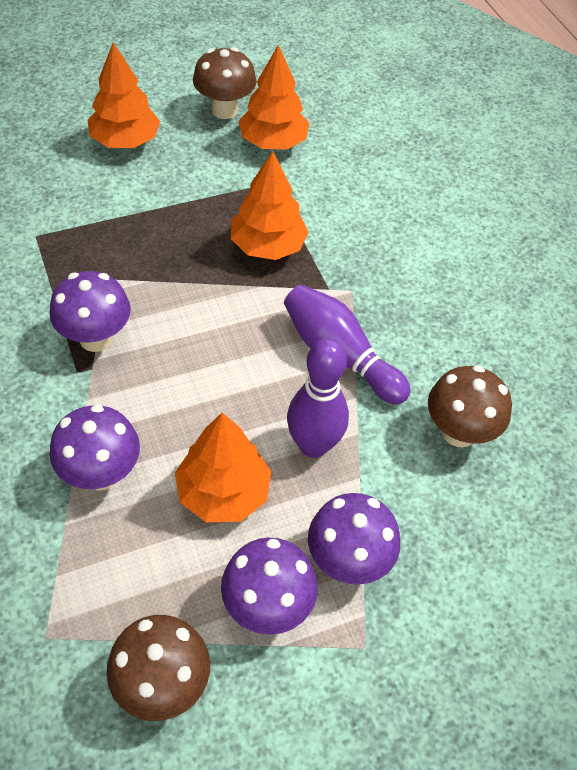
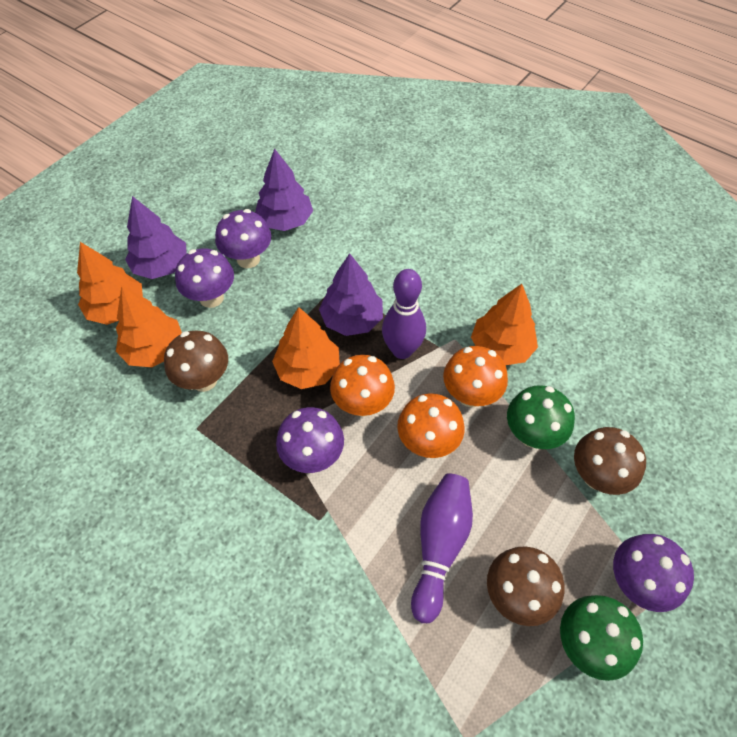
green mushroom: 0 -> 2
orange mushroom: 0 -> 3
purple tree: 0 -> 3

